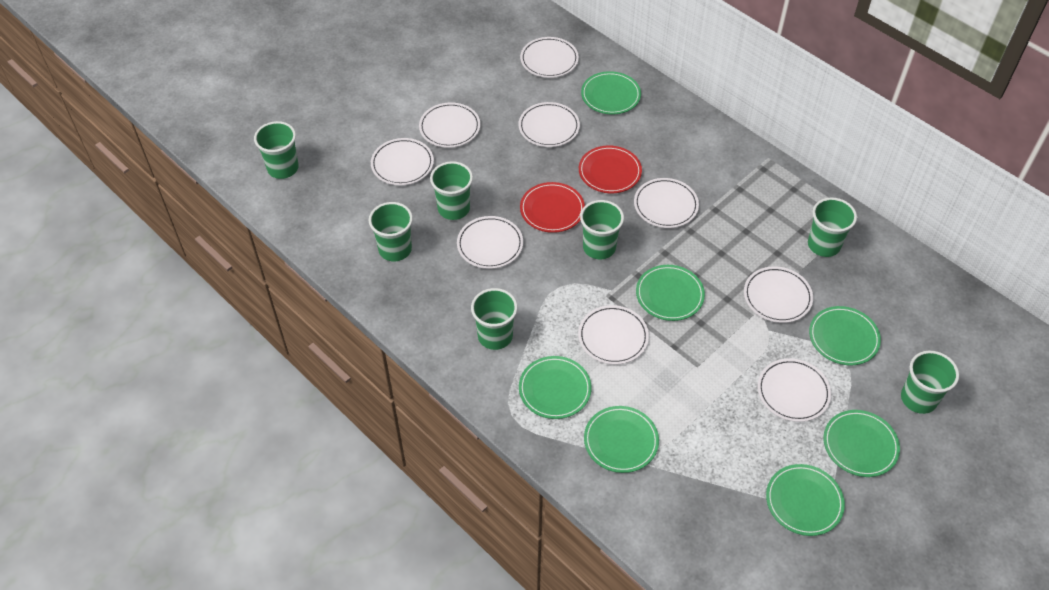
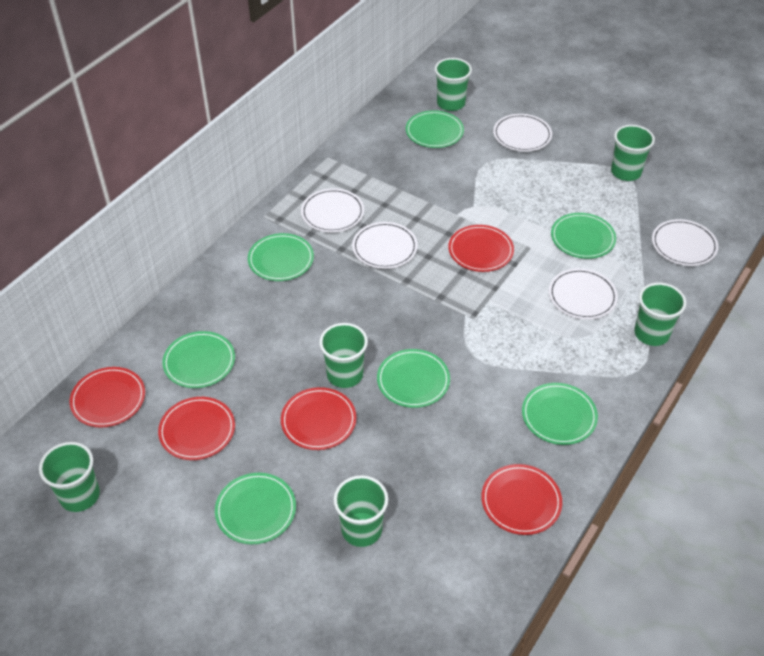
green cup: 7 -> 6
red plate: 2 -> 5
white plate: 9 -> 5

